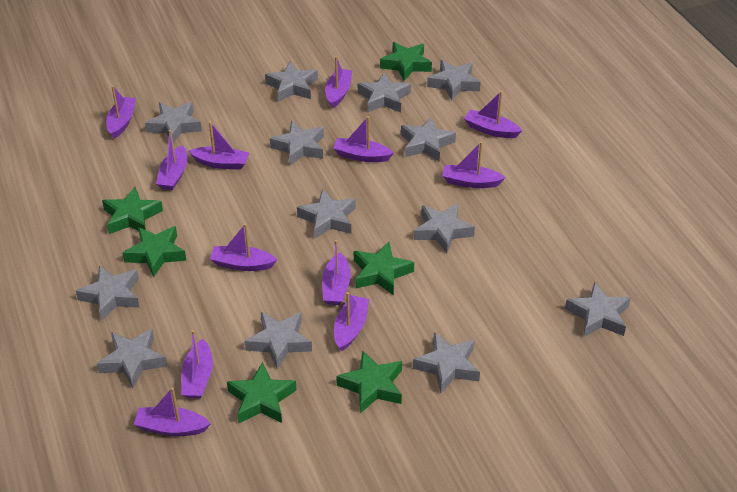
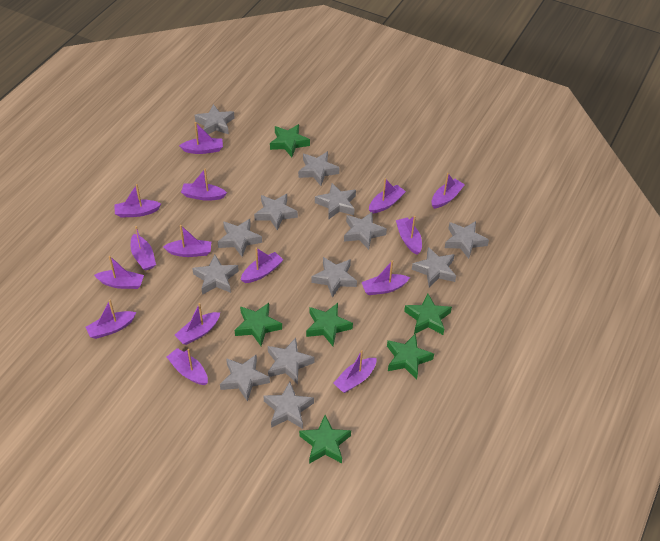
purple boat: 12 -> 15

